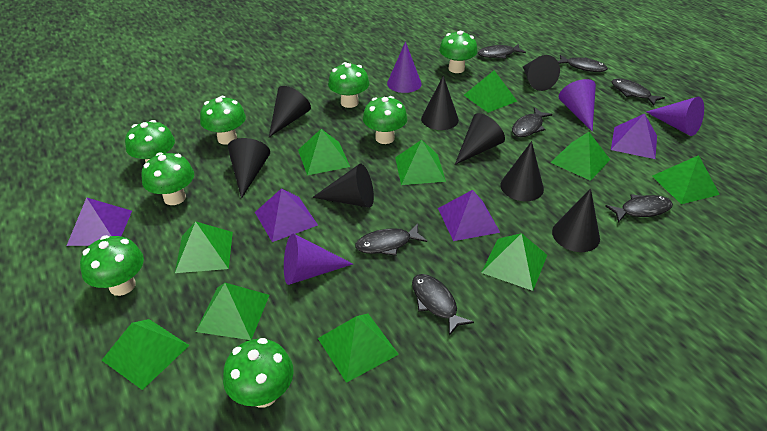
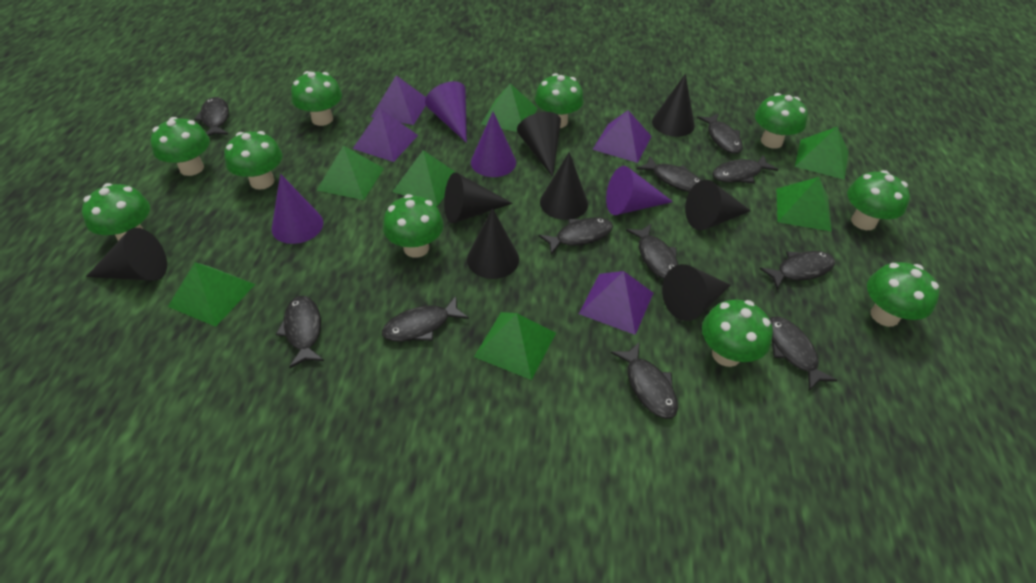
black fish: 7 -> 11
green mushroom: 8 -> 10
green pyramid: 10 -> 7

